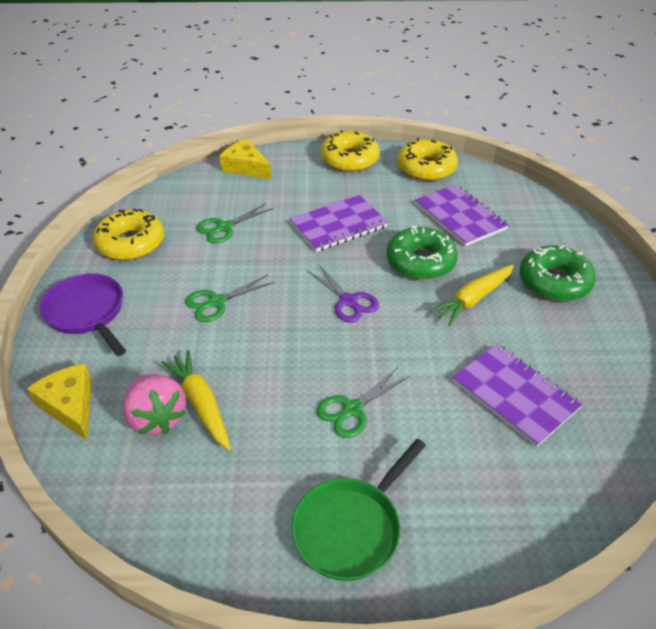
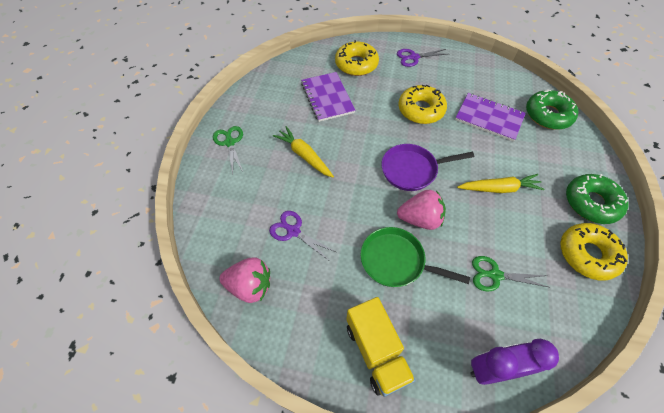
green scissors: 3 -> 2
pink strawberry: 1 -> 2
purple clock: 0 -> 1
purple notebook: 3 -> 2
purple scissors: 1 -> 2
yellow cheese: 2 -> 0
yellow truck: 0 -> 1

